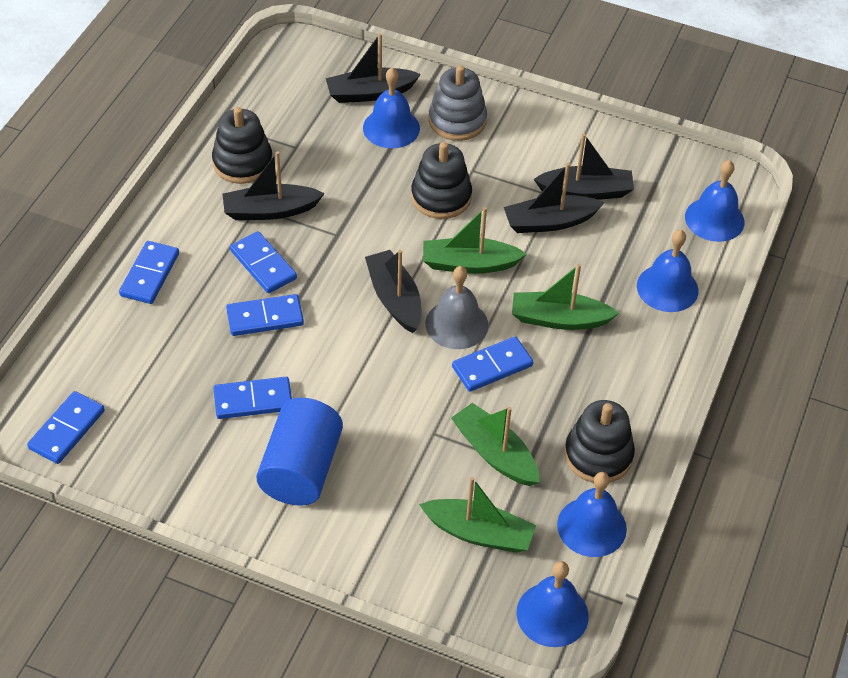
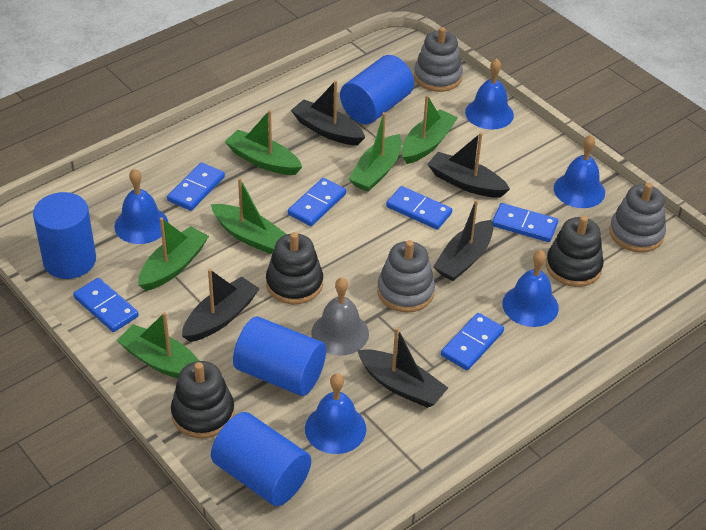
blue cylinder: 1 -> 4
green boat: 4 -> 6
grey stacking toy: 1 -> 3

